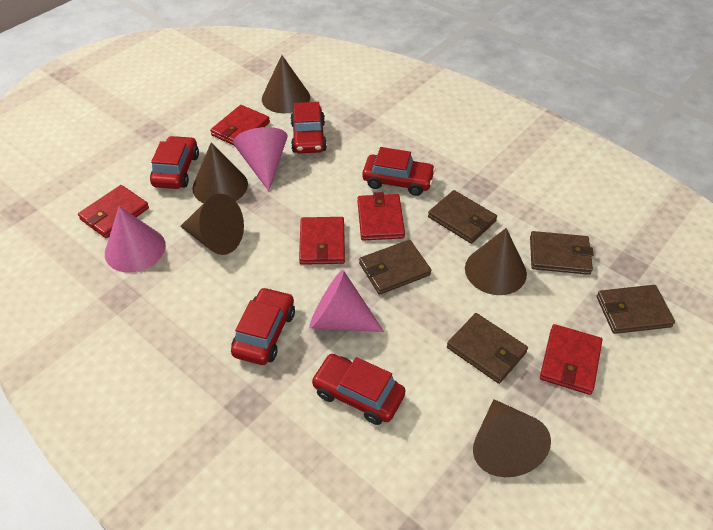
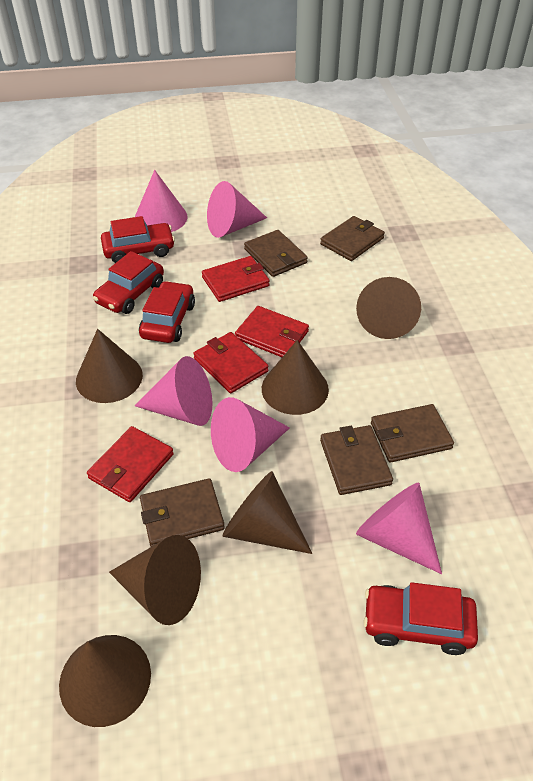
brown cone: 5 -> 6
pink cone: 3 -> 5
red car: 5 -> 4
red wallet: 5 -> 4

